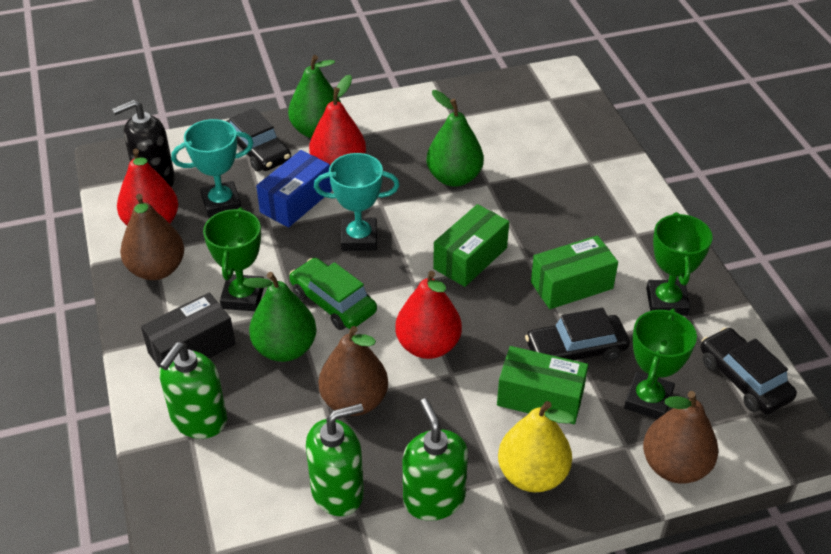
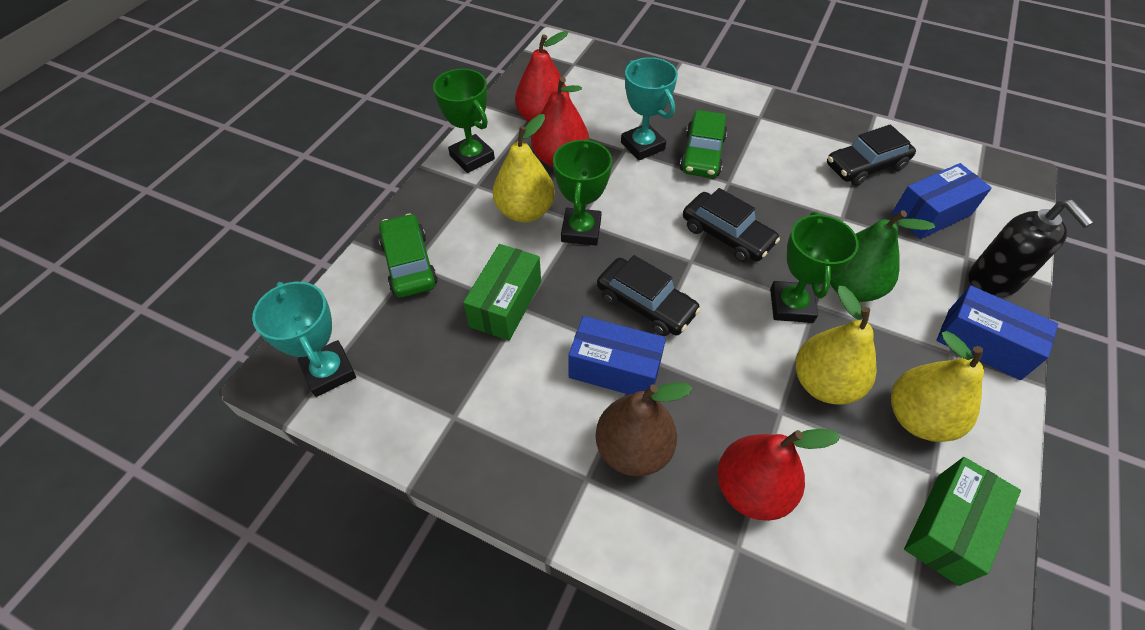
black box: 1 -> 0
blue box: 1 -> 3
brown pear: 3 -> 1
green box: 3 -> 2
green car: 1 -> 2
green pear: 3 -> 1
green soap dispenser: 3 -> 0
yellow pear: 1 -> 3

